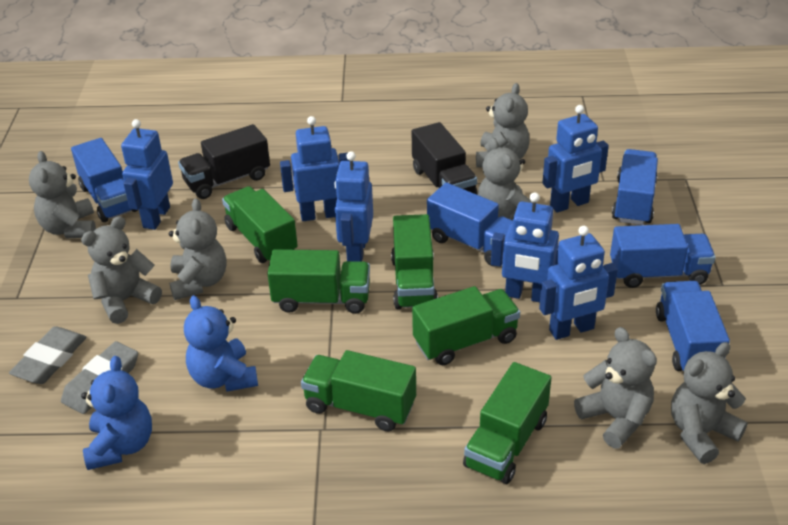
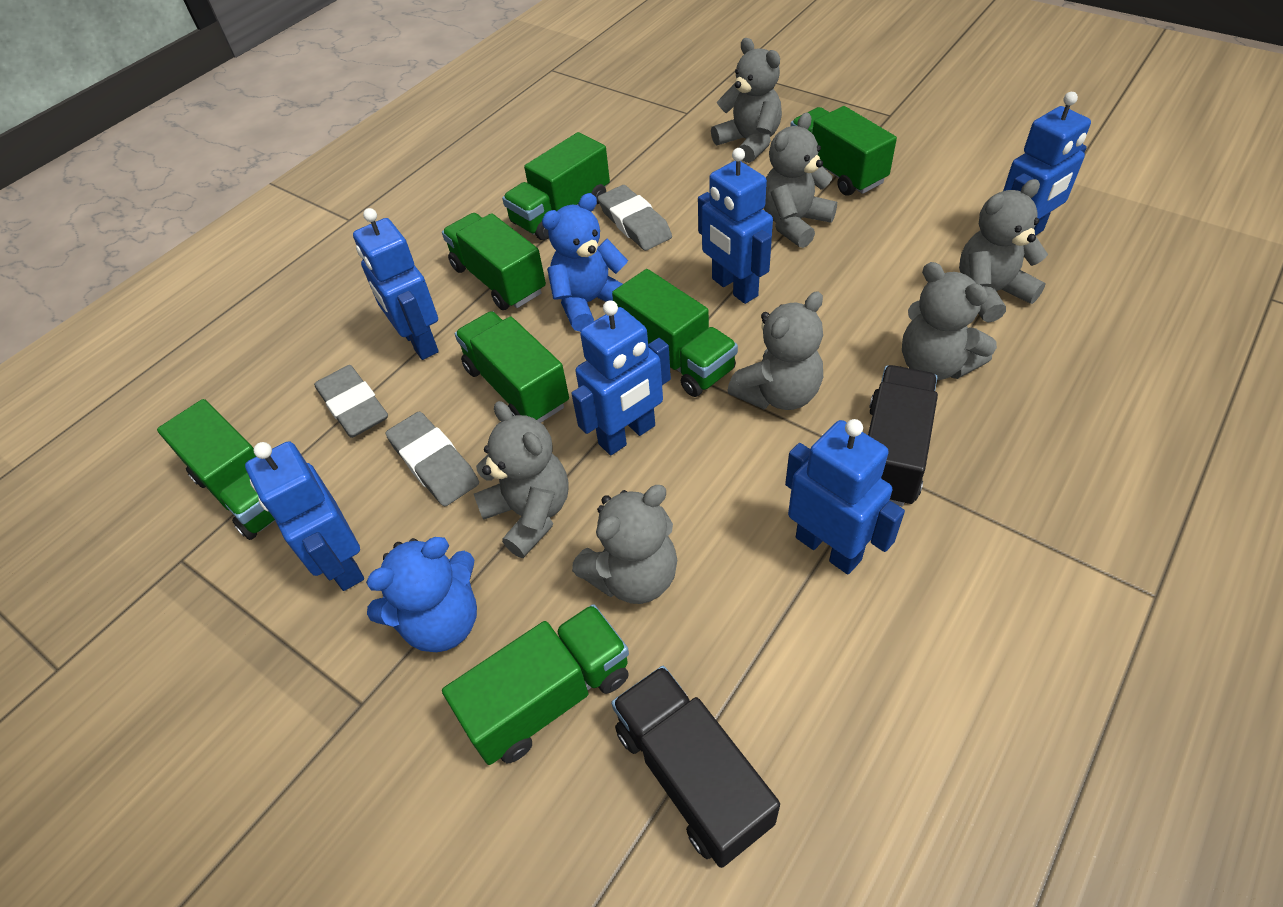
blue truck: 5 -> 0
green truck: 6 -> 7
grey eraser: 2 -> 3

